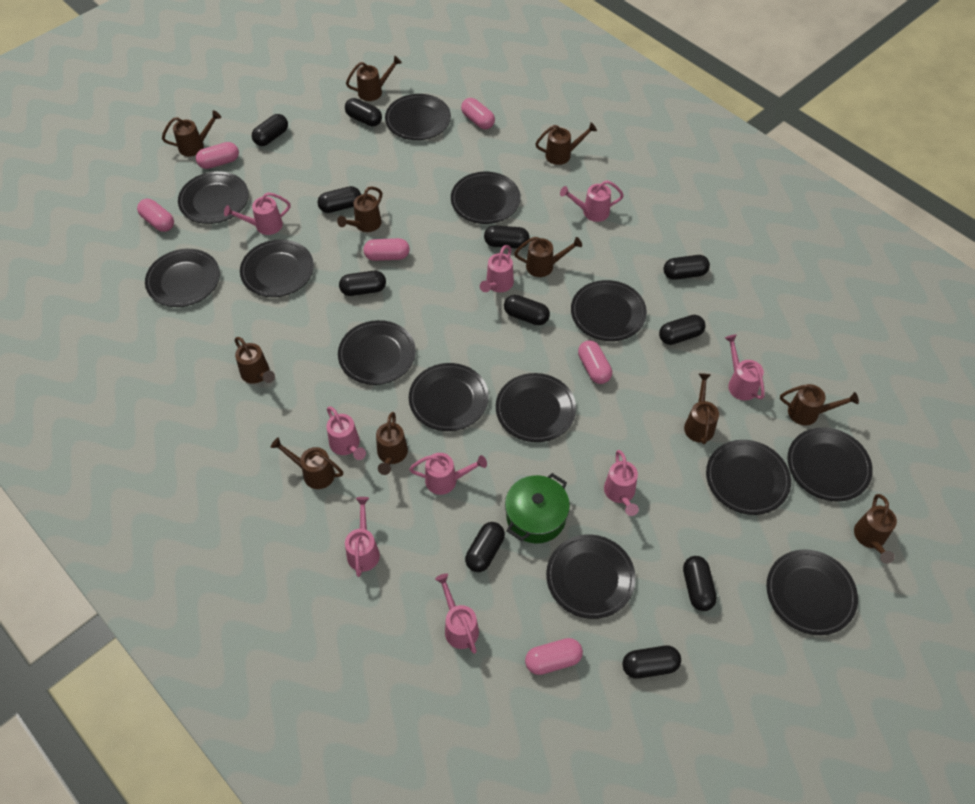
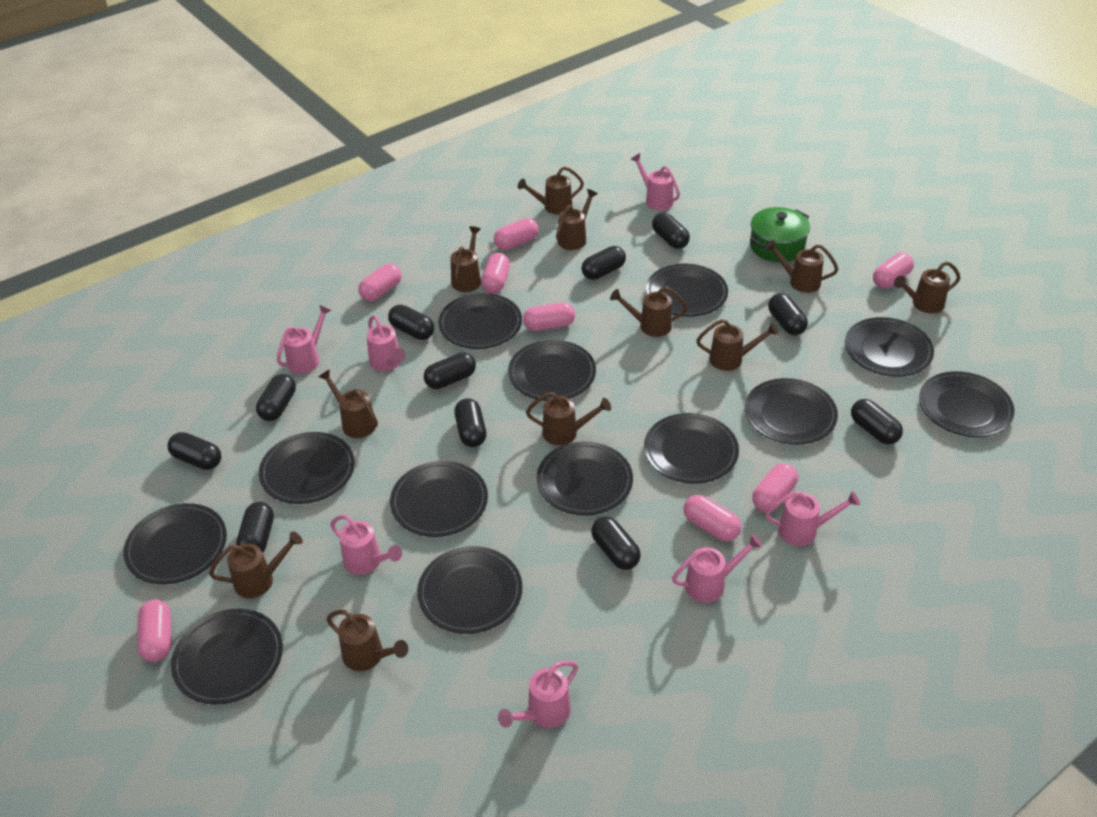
pink capsule: 6 -> 8
pink watering can: 9 -> 7

